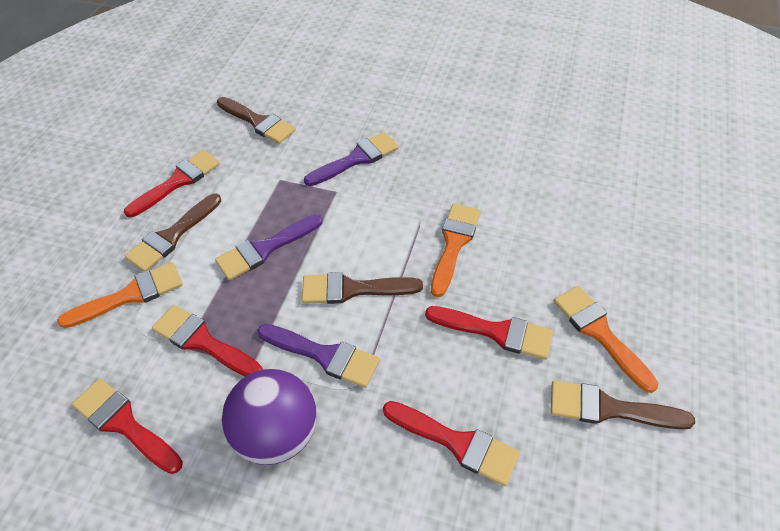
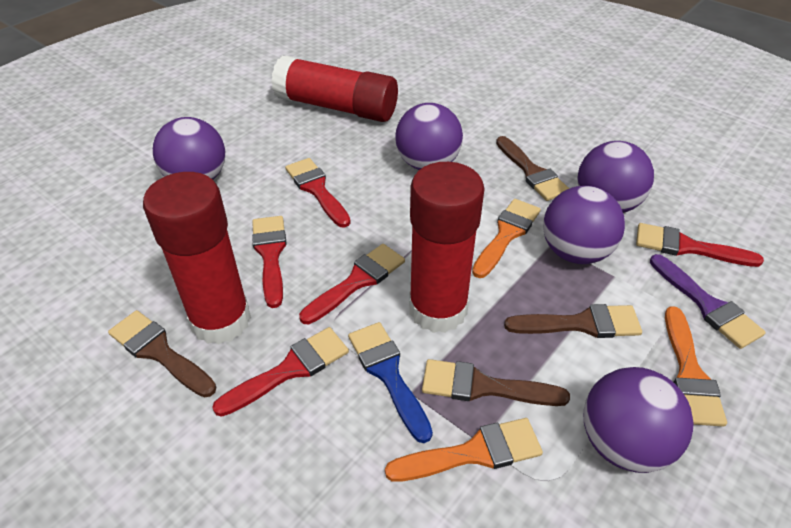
blue brush: 0 -> 1
purple ball: 1 -> 5
purple brush: 3 -> 1
red glue stick: 0 -> 3

